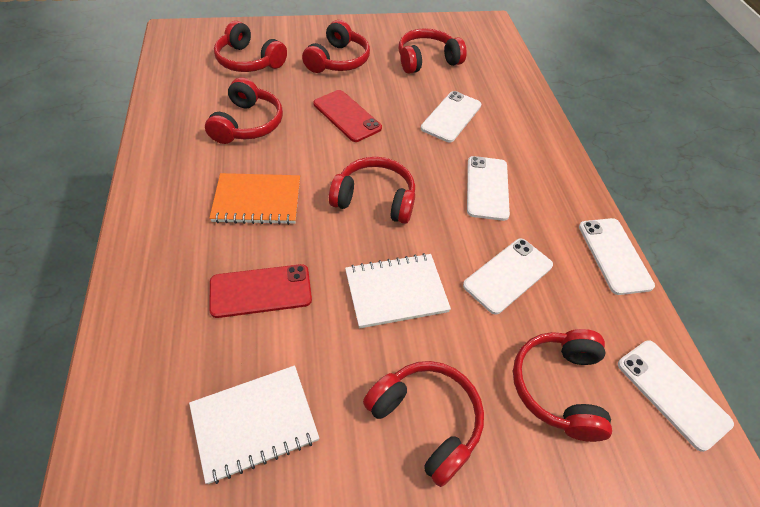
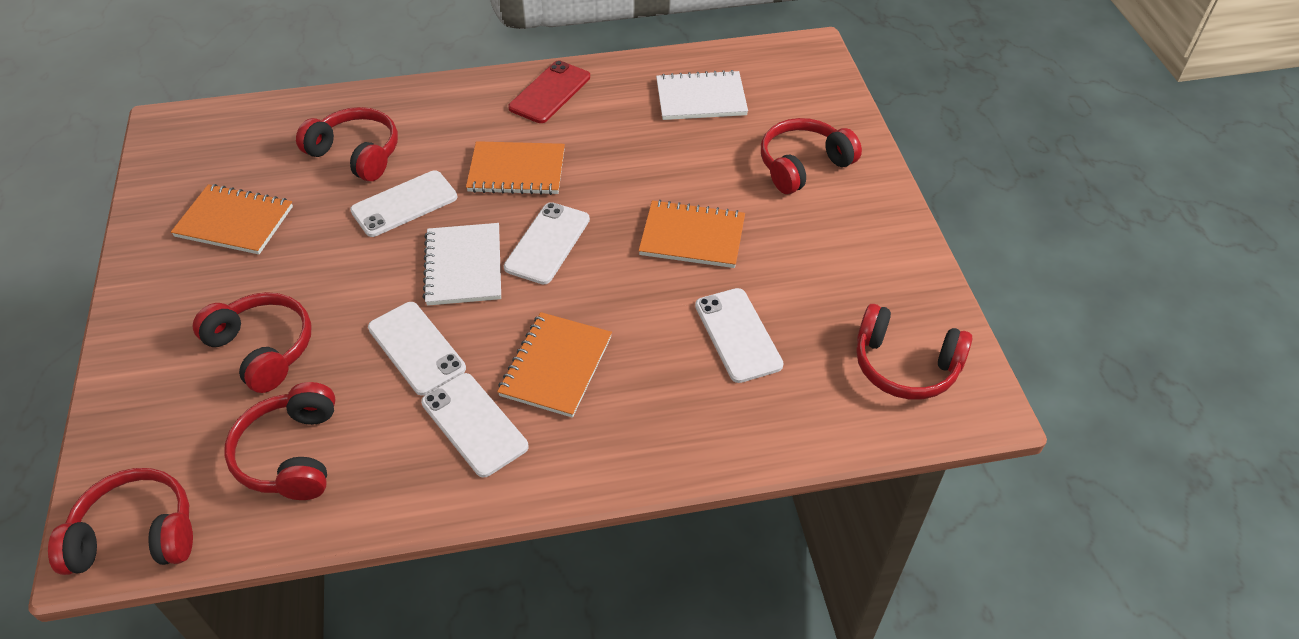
orange notebook: 1 -> 4
red headphones: 7 -> 6
red phone: 2 -> 1

